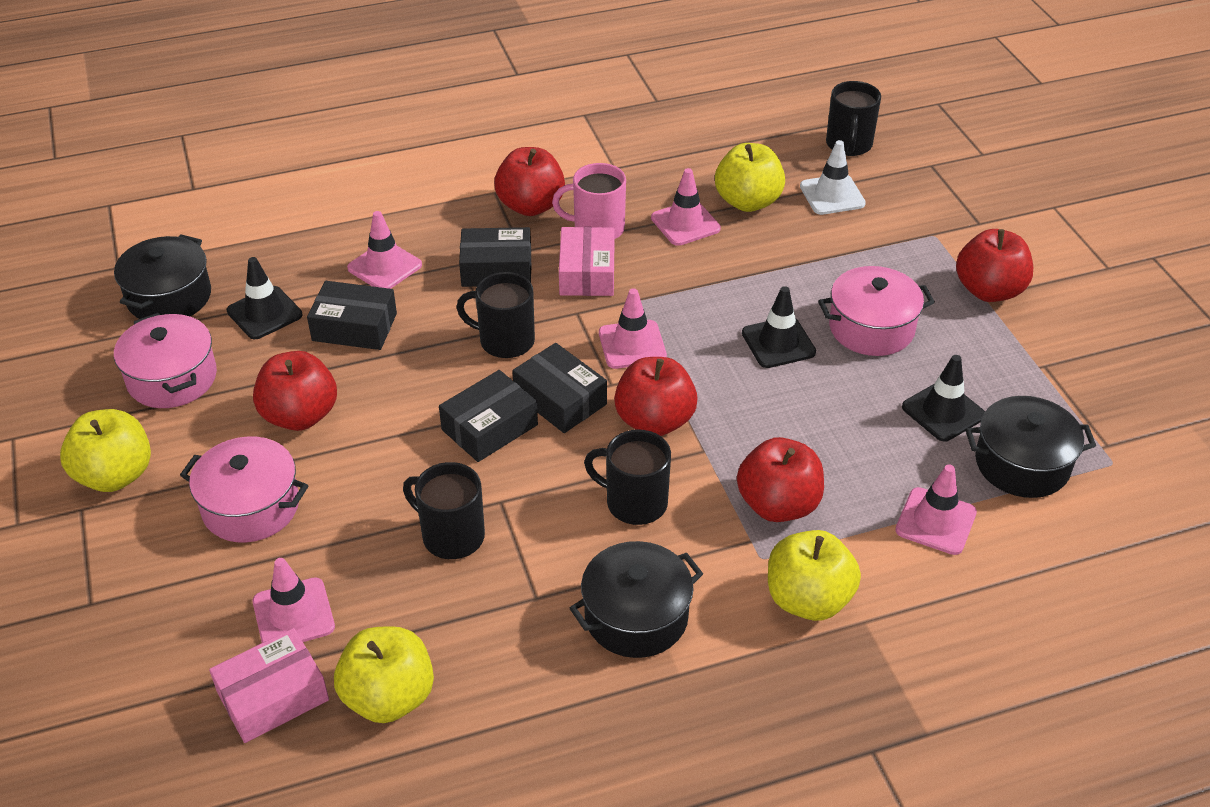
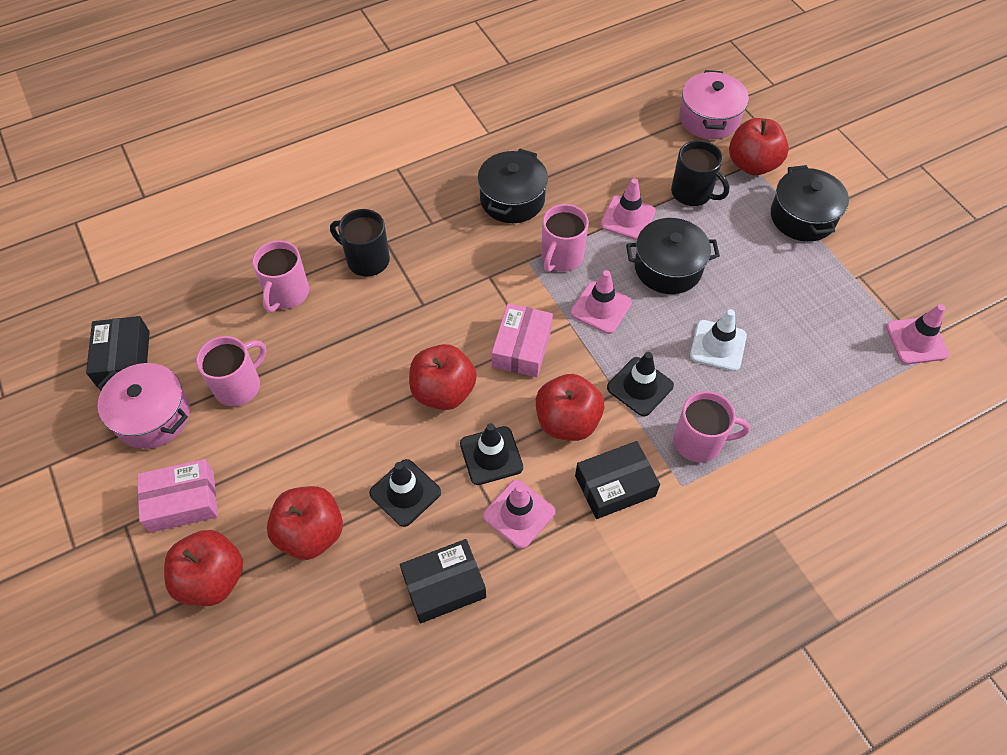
black box: 4 -> 3
black mug: 4 -> 2
pink mug: 1 -> 4
pink pot: 3 -> 2
pink traffic cone: 5 -> 4
yellow apple: 4 -> 0

